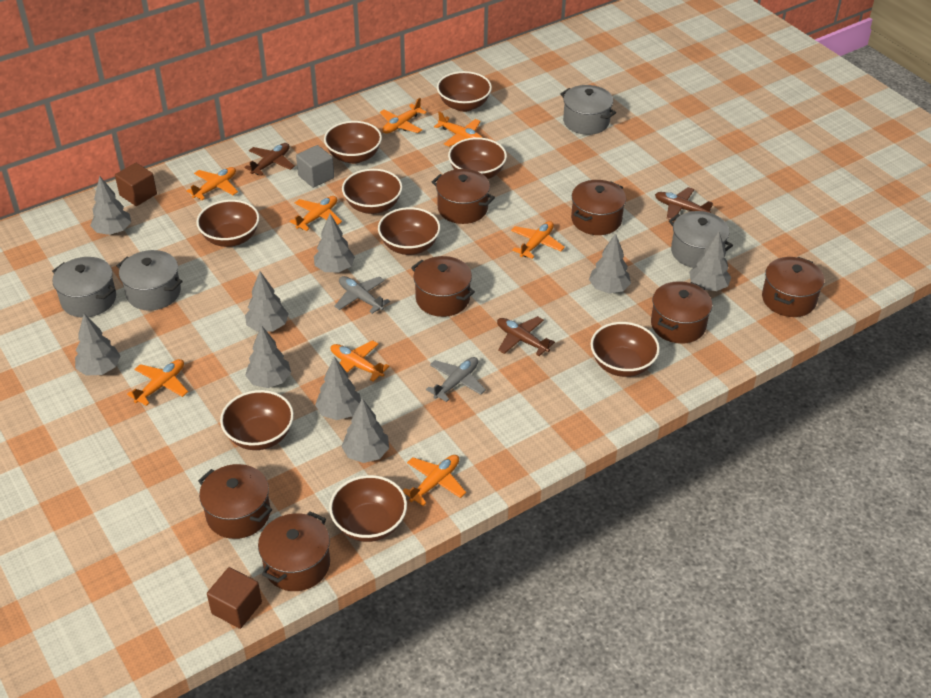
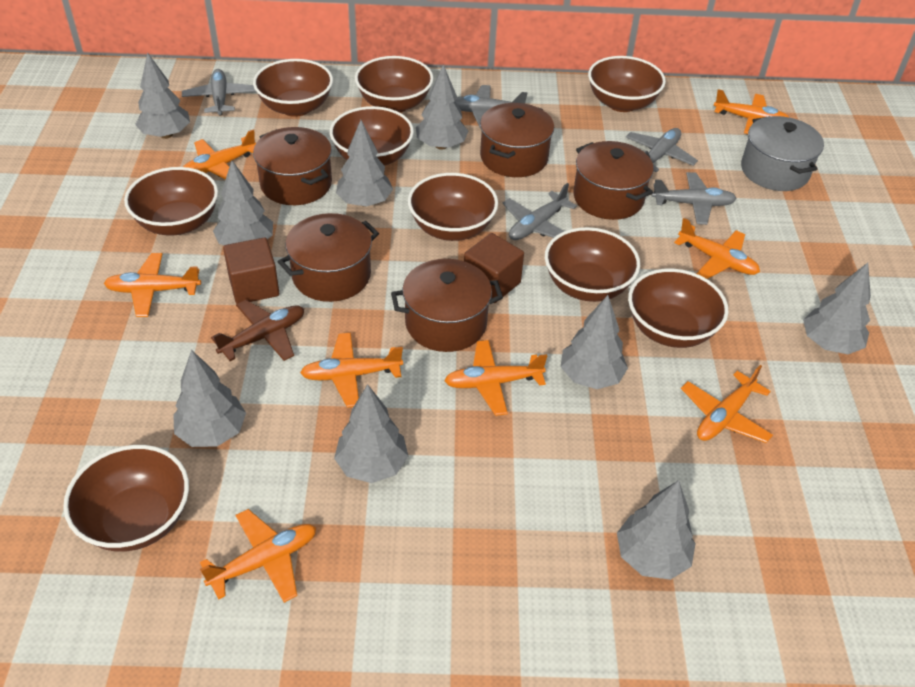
brown plane: 3 -> 1
brown pot: 7 -> 5
grey cube: 1 -> 0
grey plane: 2 -> 5
grey pot: 4 -> 1

